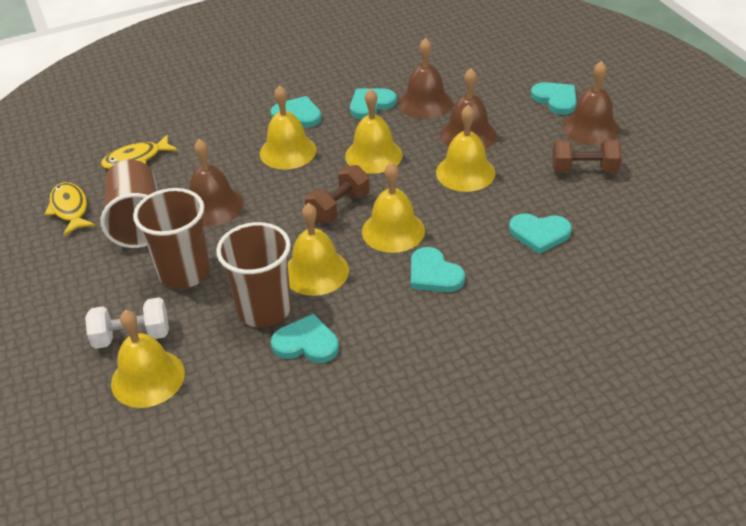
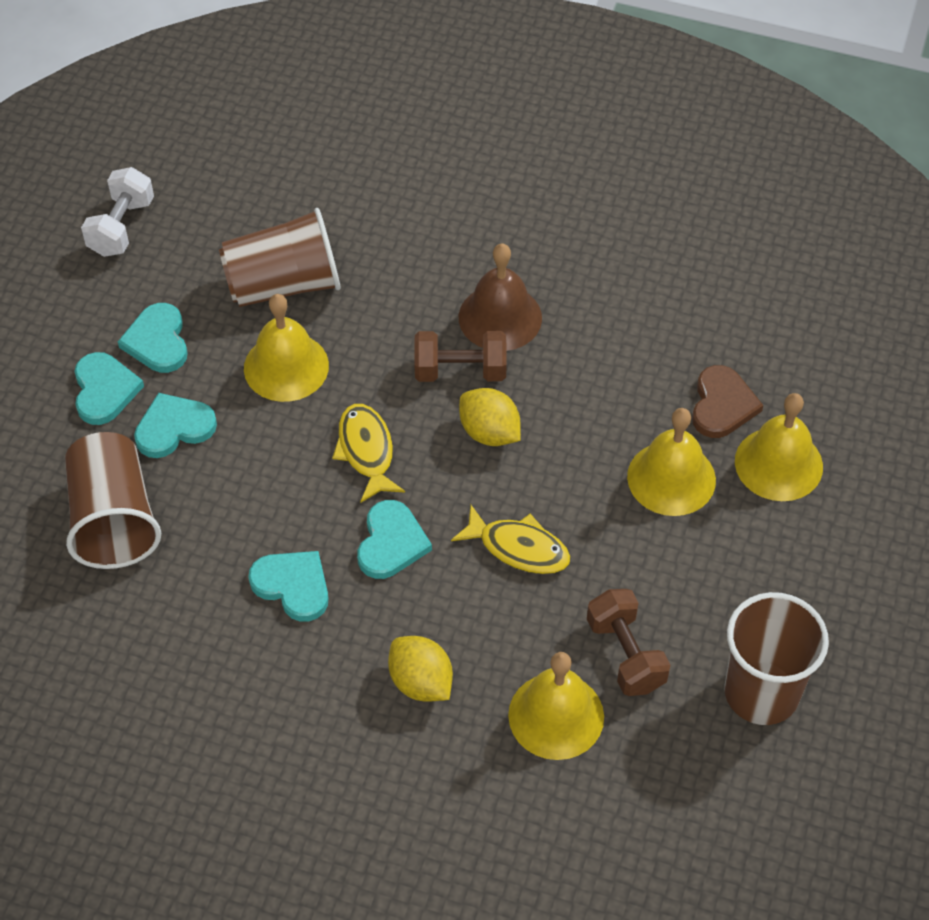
brown bell: 4 -> 1
brown heart: 0 -> 1
turquoise heart: 6 -> 5
yellow bell: 6 -> 4
yellow lemon: 0 -> 2

